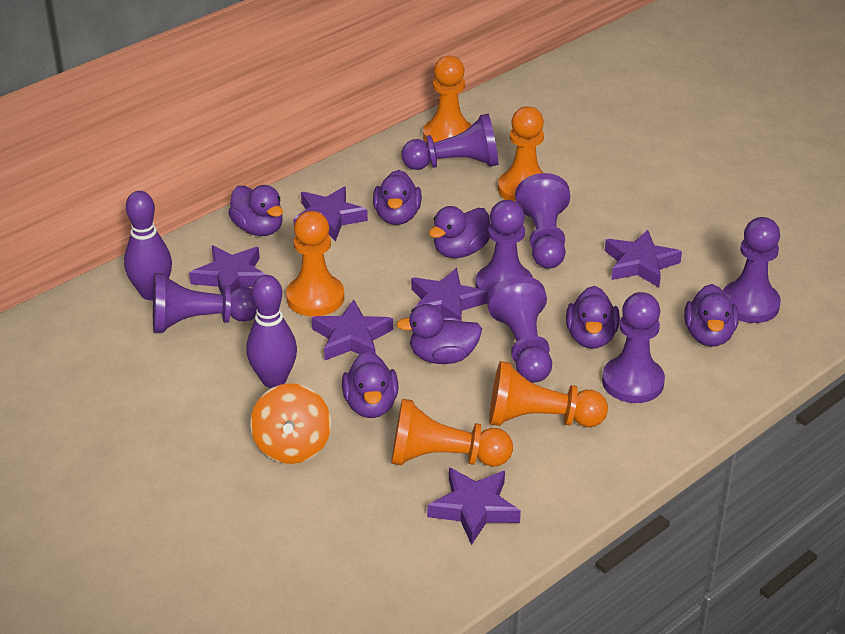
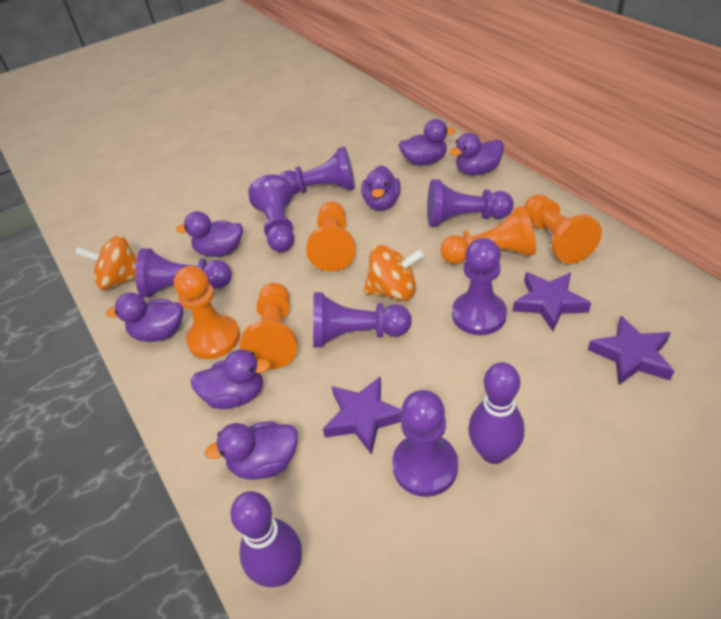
orange spinning top: 1 -> 2
purple star: 6 -> 3

